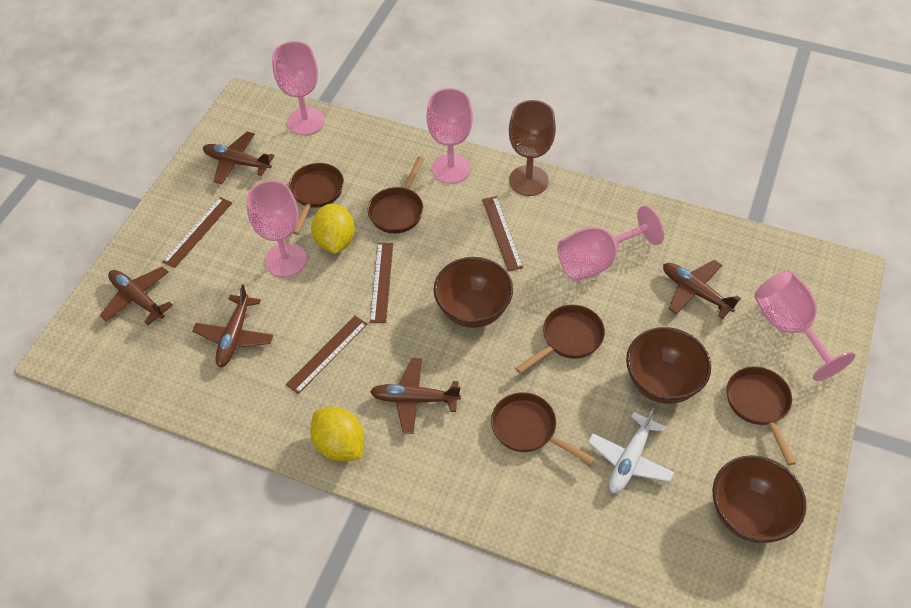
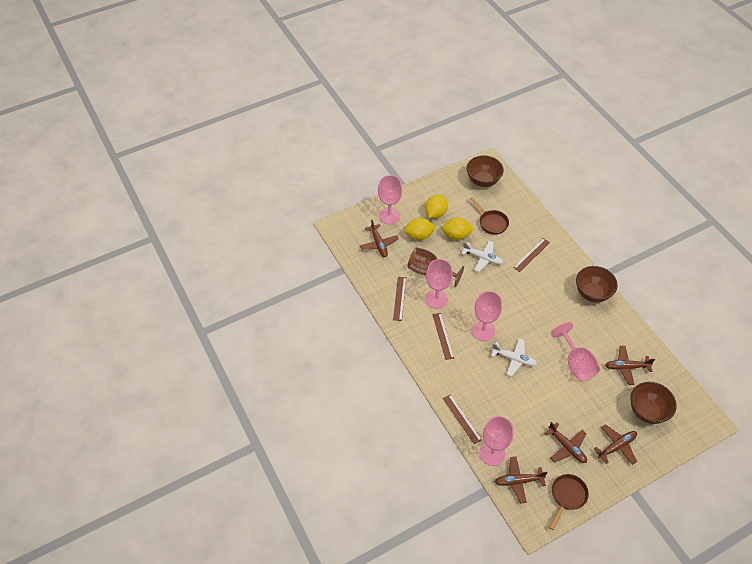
brown pan: 5 -> 2
white plane: 1 -> 2
yellow lemon: 2 -> 3

